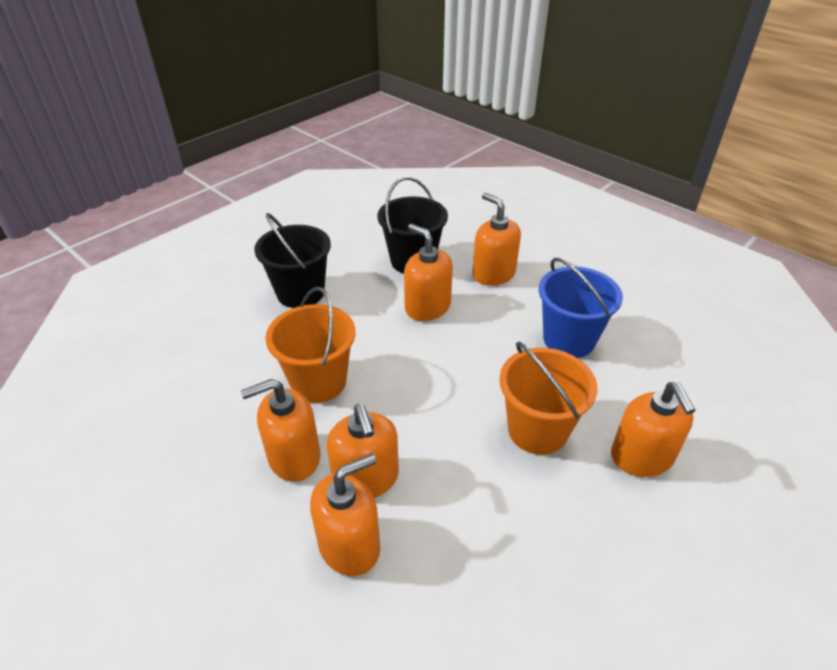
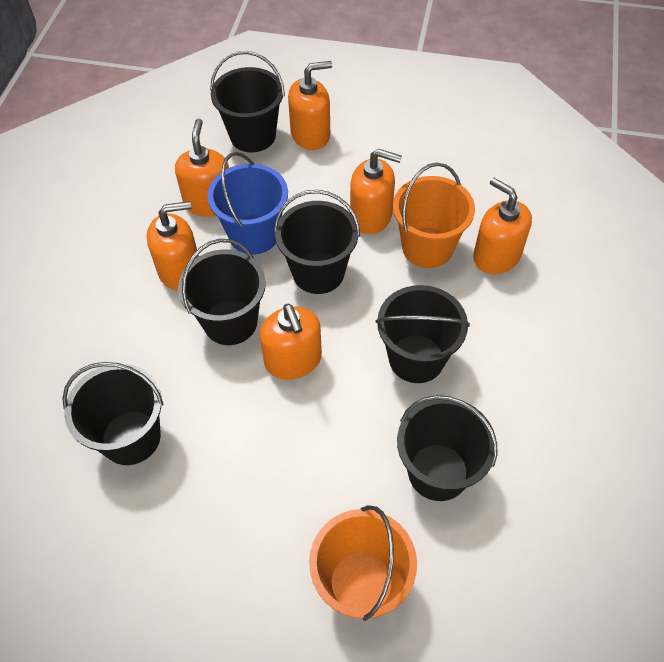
black bucket: 2 -> 6

